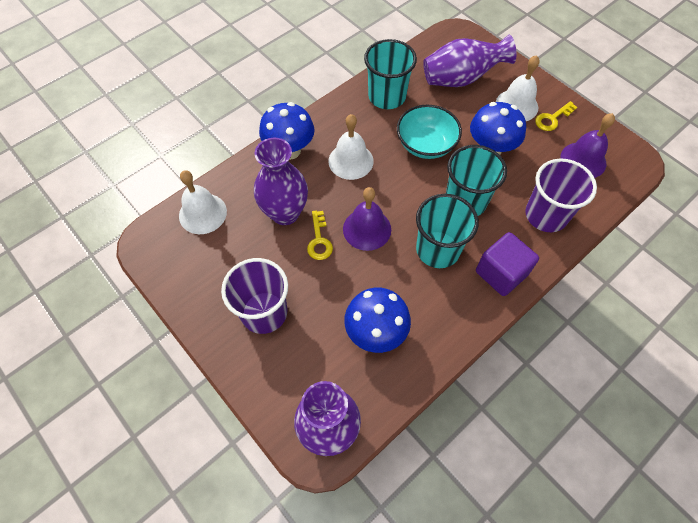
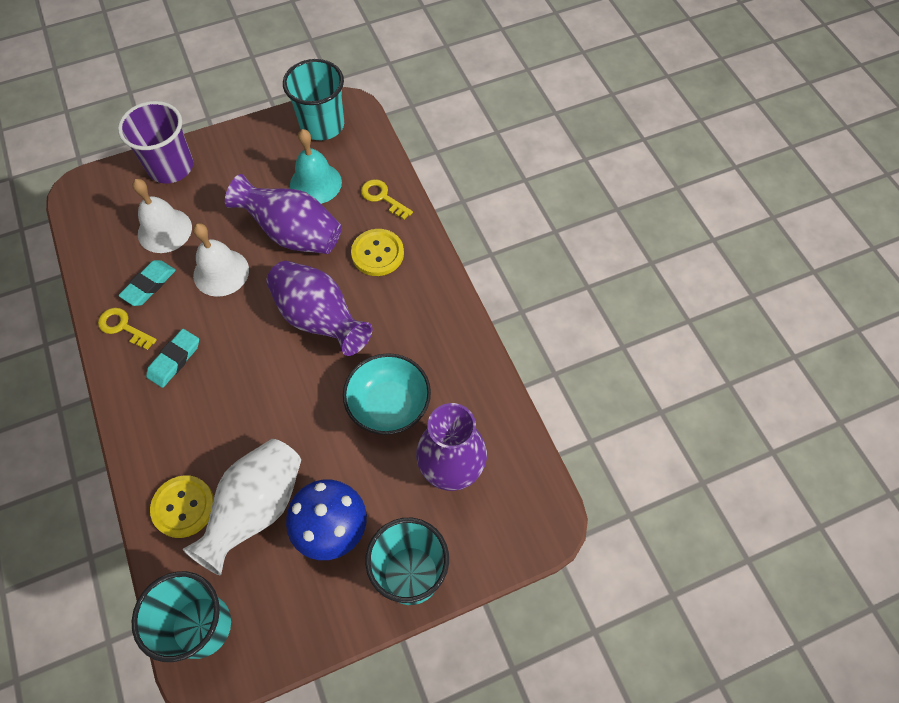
blue mushroom: 3 -> 1
purple bell: 2 -> 0
purple cube: 1 -> 0
purple cup: 2 -> 1
turquoise bell: 0 -> 1
turquoise eraser: 0 -> 2
white bell: 3 -> 2
white vase: 0 -> 1
yellow button: 0 -> 2

